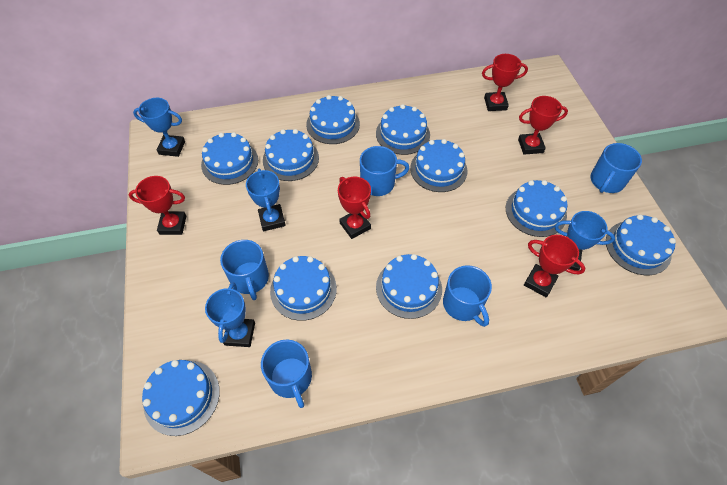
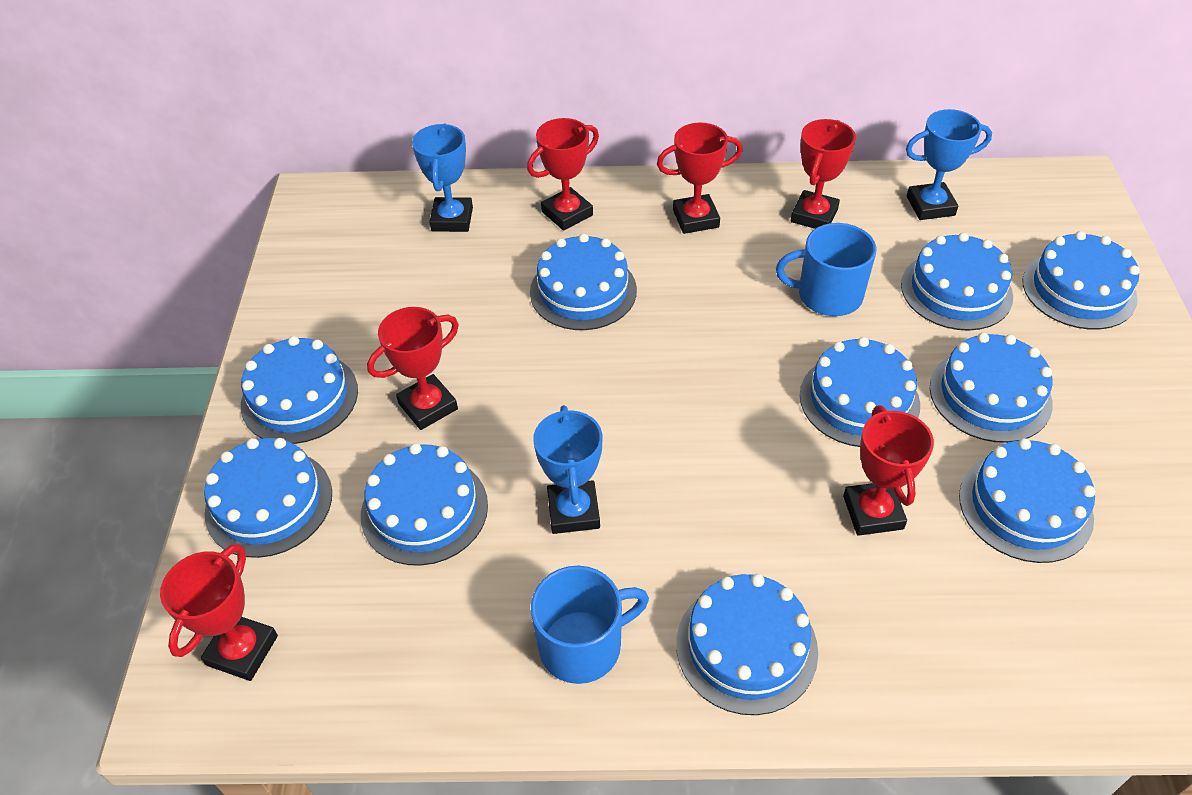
blue mug: 5 -> 2
blue trophy: 4 -> 3
red trophy: 5 -> 6

